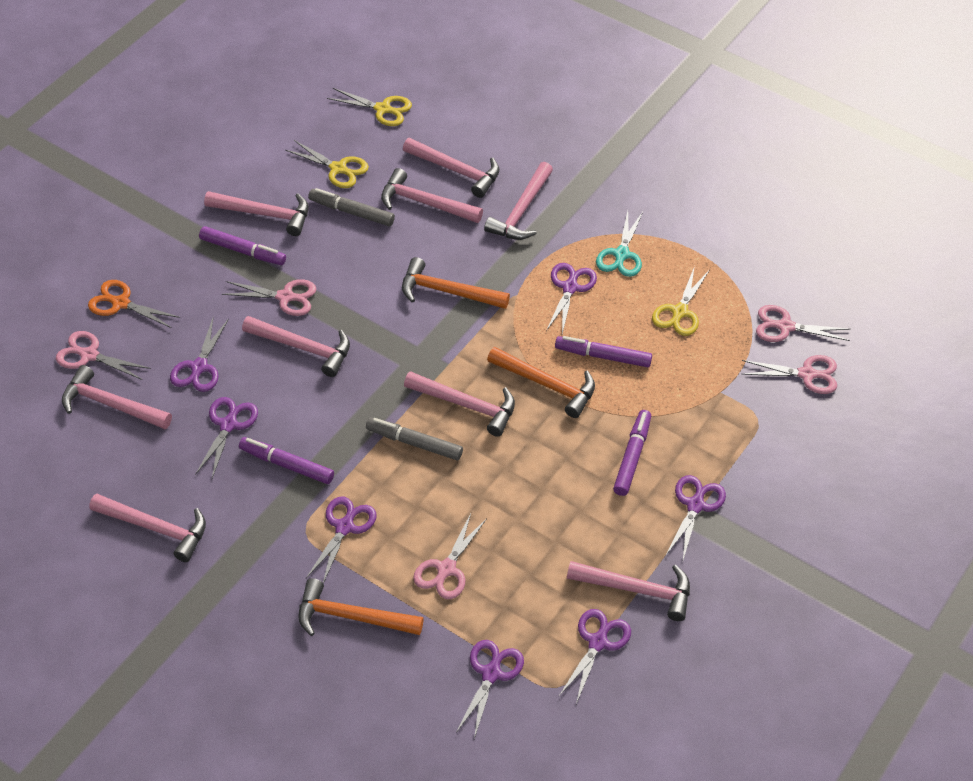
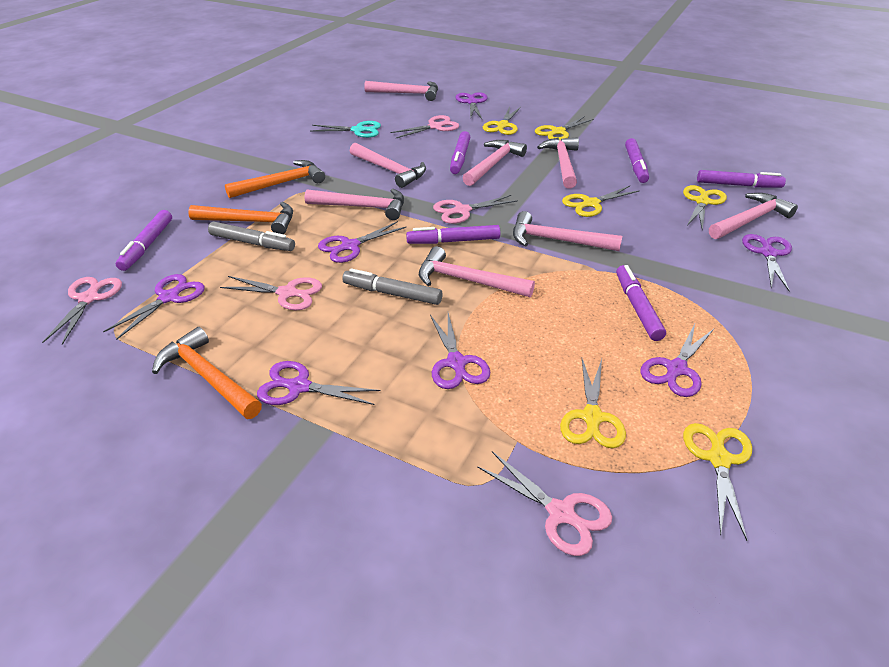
orange scissors: 1 -> 0
pink hammer: 9 -> 8
purple marker: 4 -> 6
yellow scissors: 3 -> 6

